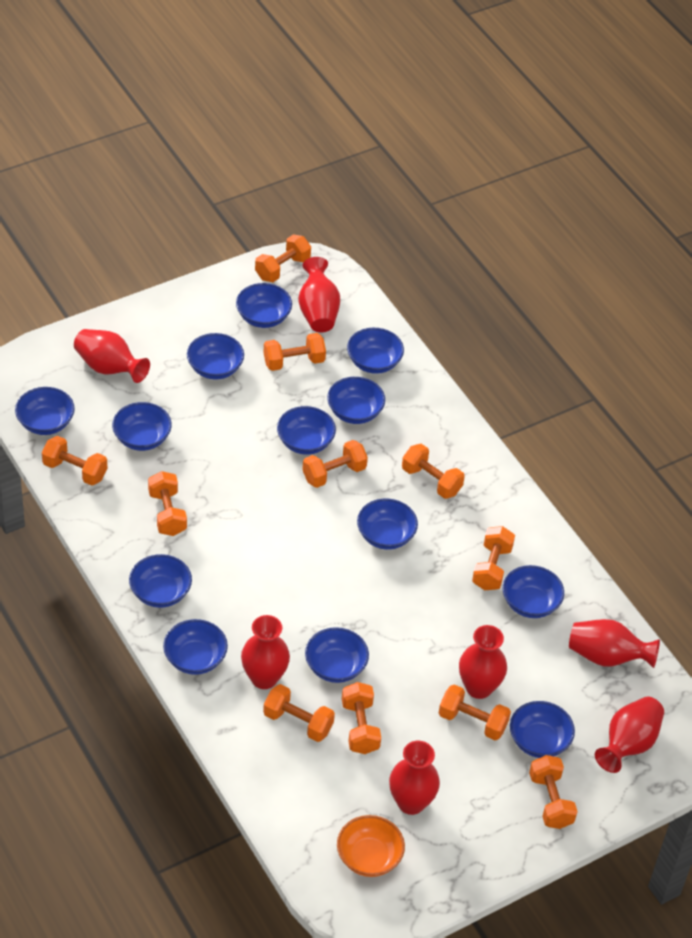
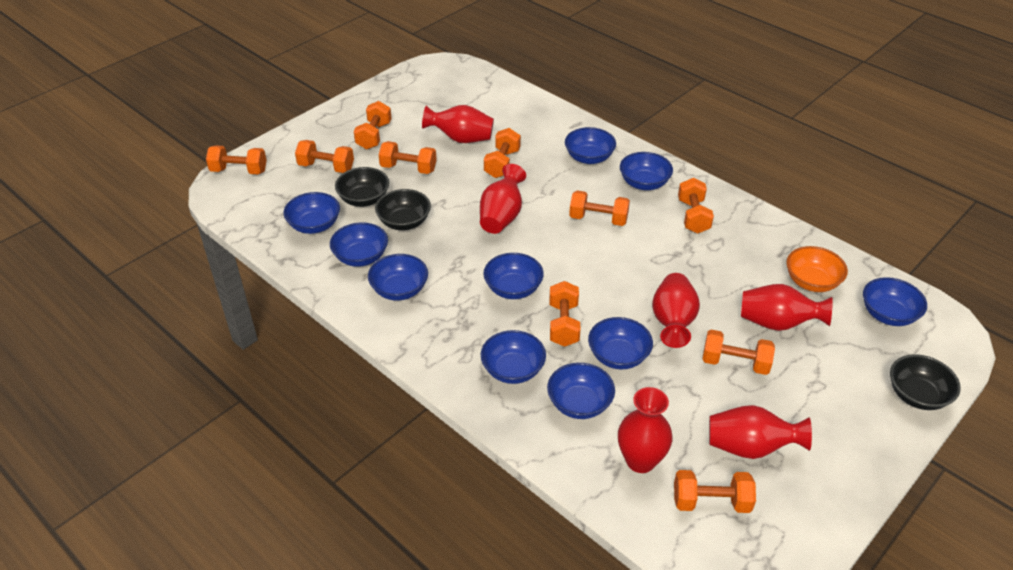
black bowl: 0 -> 3
blue bowl: 13 -> 10
orange dumbbell: 11 -> 10
red vase: 7 -> 6

